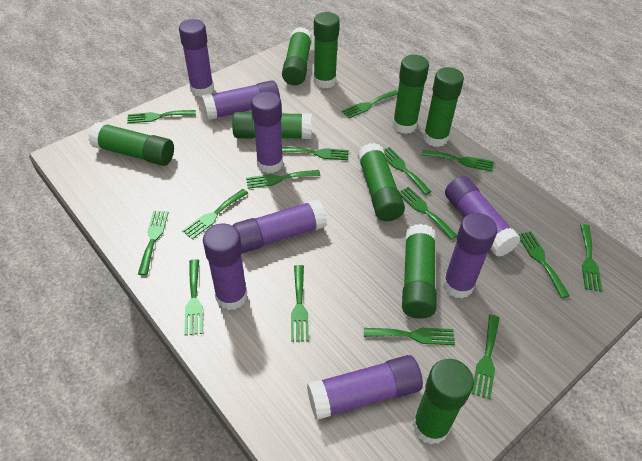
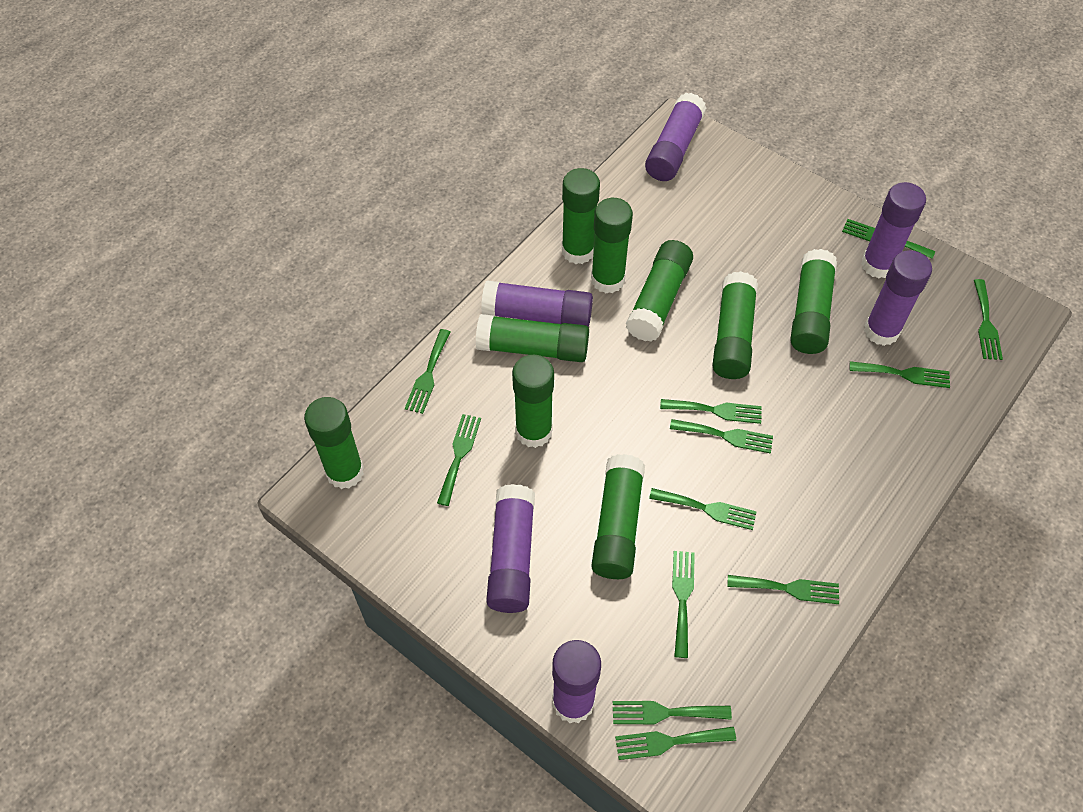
green fork: 15 -> 12
purple glue stick: 8 -> 6

